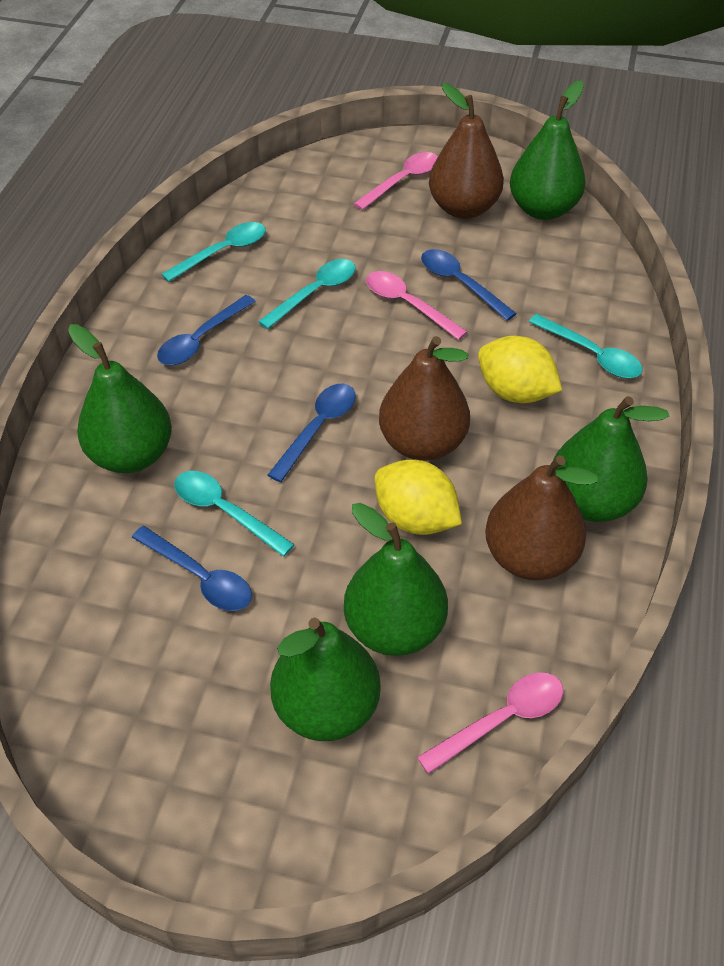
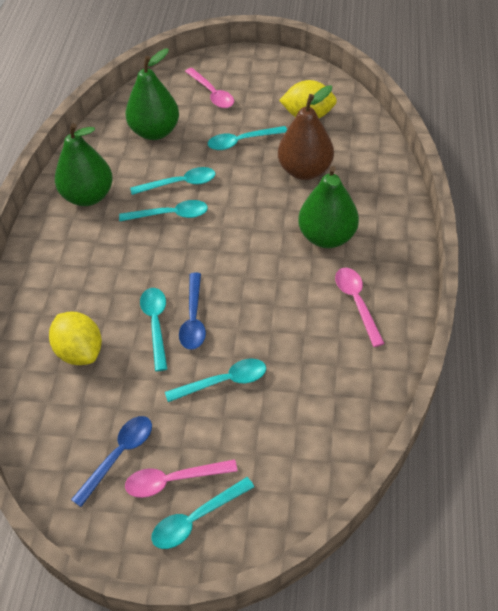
blue spoon: 4 -> 2
brown pear: 3 -> 1
green pear: 5 -> 3
turquoise spoon: 4 -> 6

